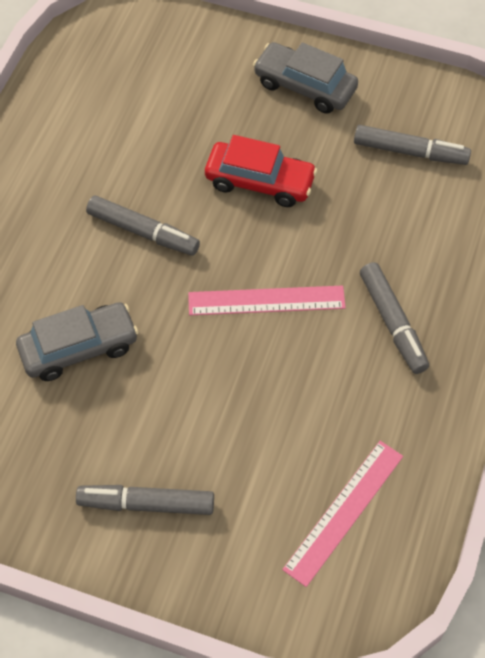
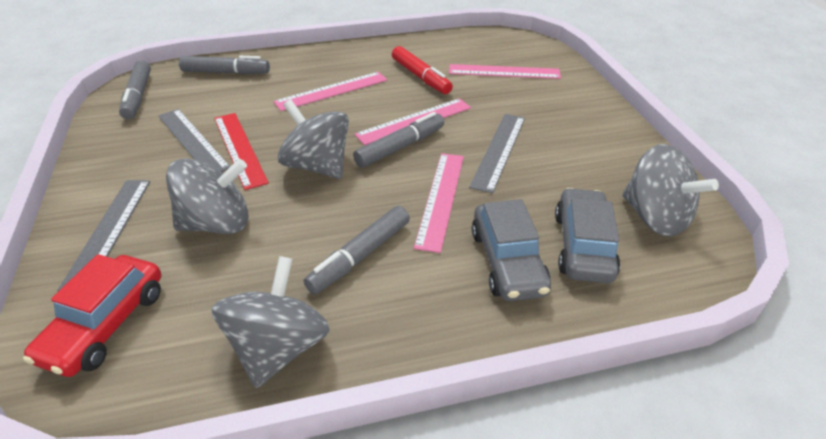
grey ruler: 0 -> 3
grey spinning top: 0 -> 4
pink ruler: 2 -> 4
red marker: 0 -> 1
red ruler: 0 -> 1

